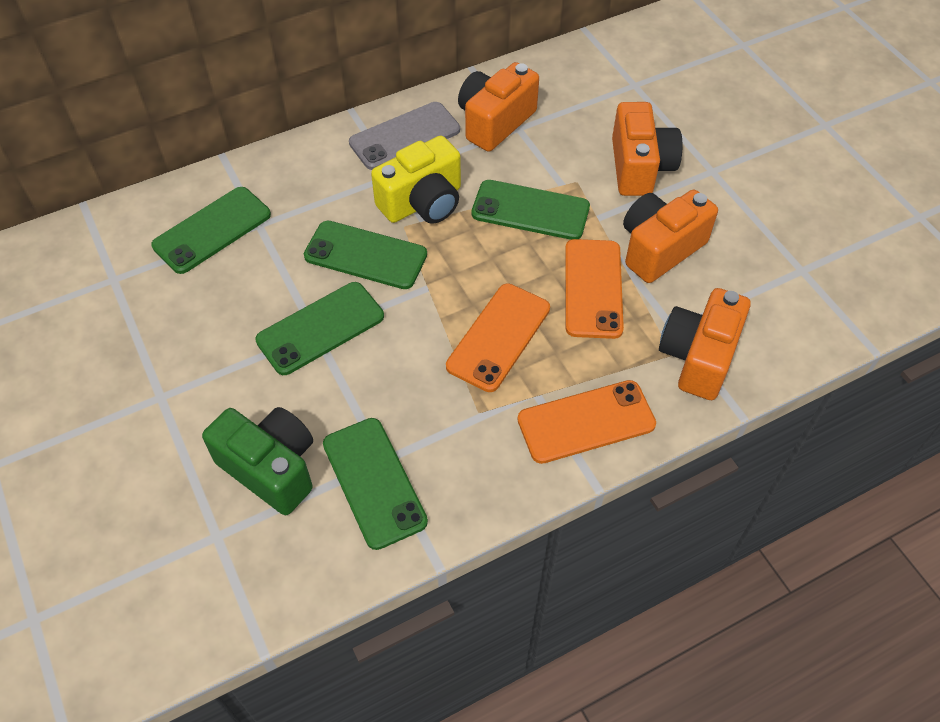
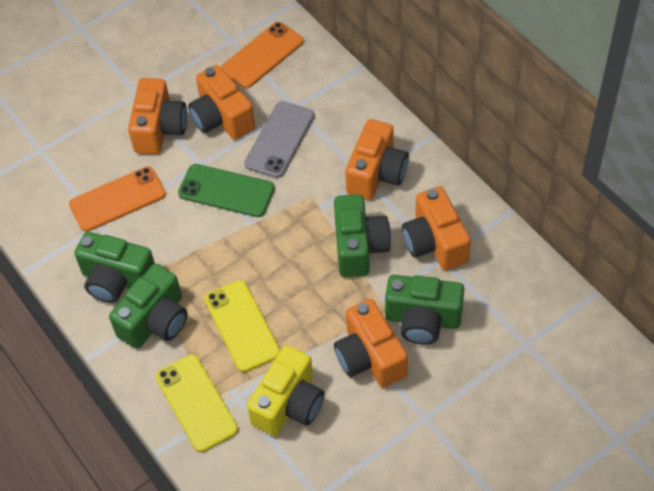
green camera: 1 -> 4
green phone: 5 -> 1
orange camera: 4 -> 5
orange phone: 3 -> 2
yellow phone: 0 -> 2

